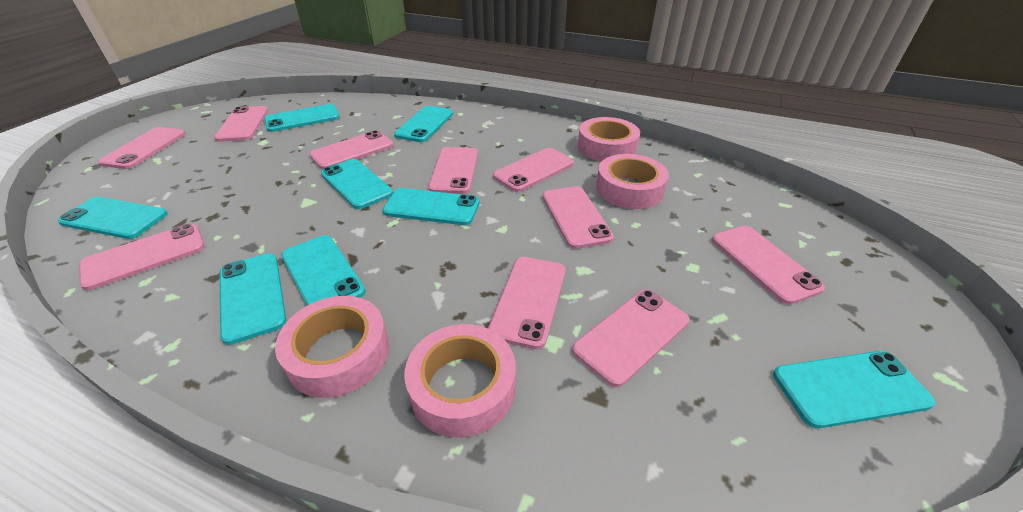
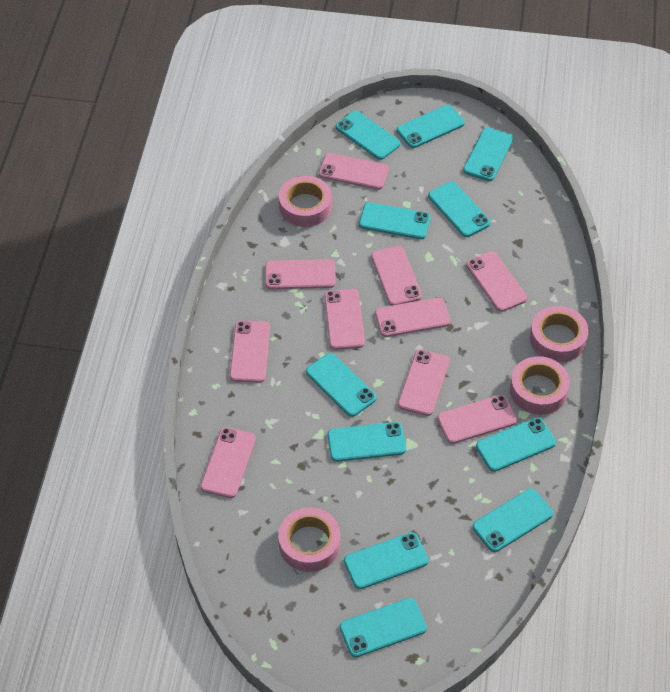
turquoise phone: 8 -> 11

